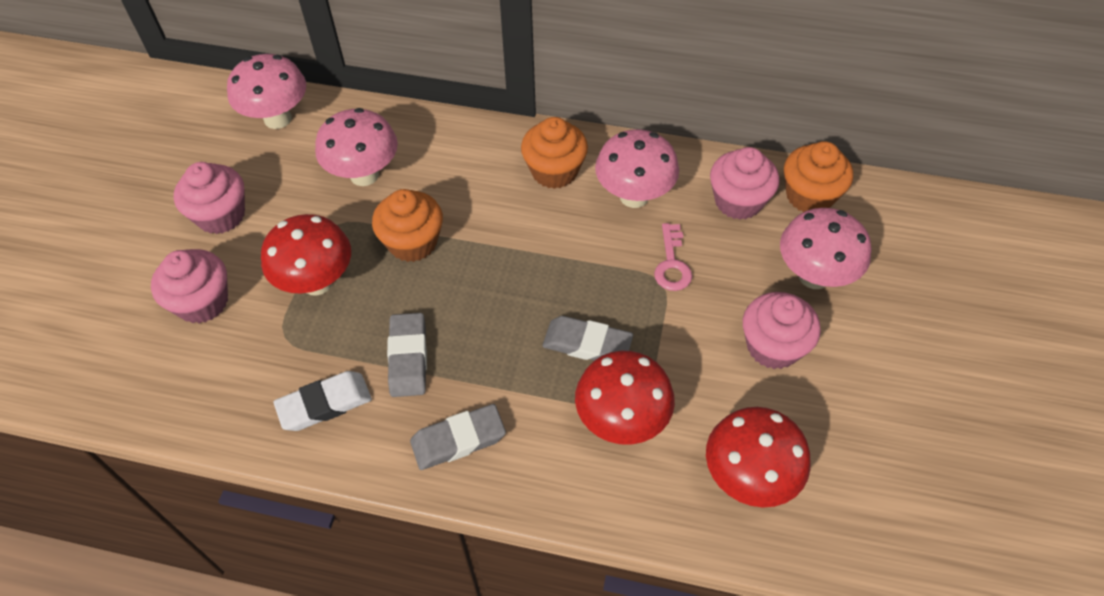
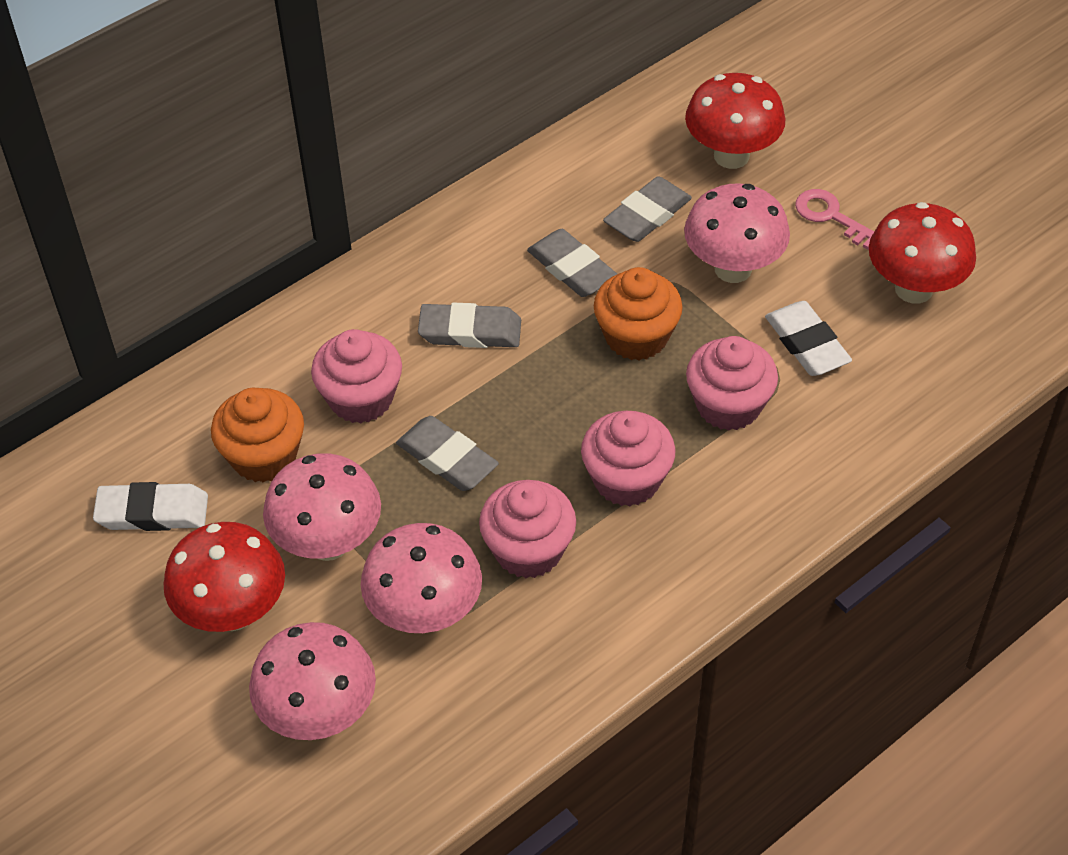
grey eraser: 3 -> 4
orange cupcake: 3 -> 2
white eraser: 1 -> 2

